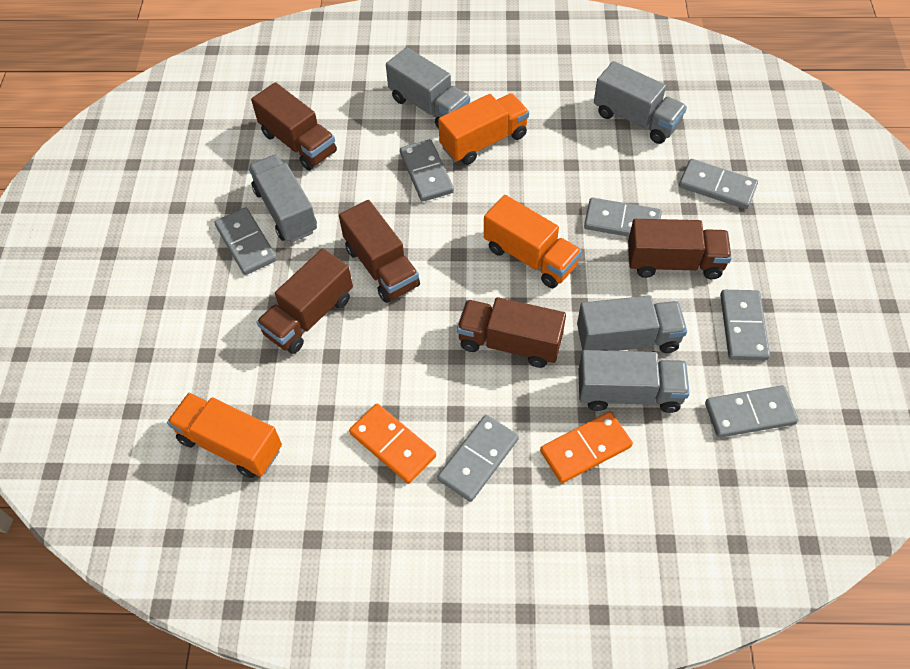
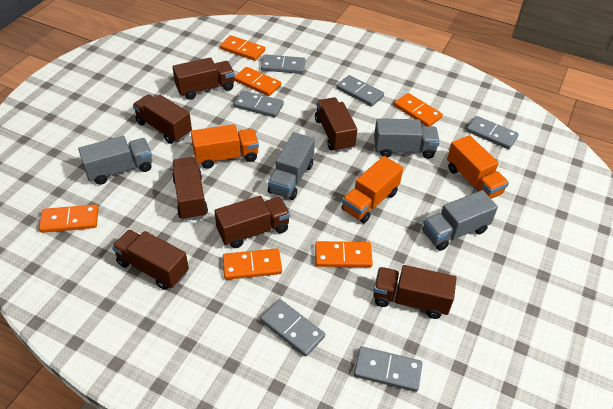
brown truck: 5 -> 7
grey domino: 7 -> 6
grey truck: 5 -> 4
orange domino: 2 -> 6

